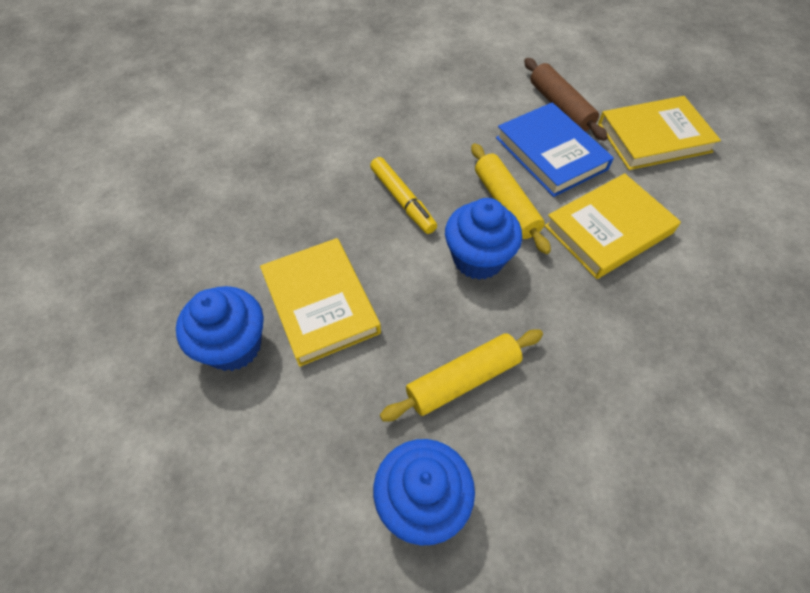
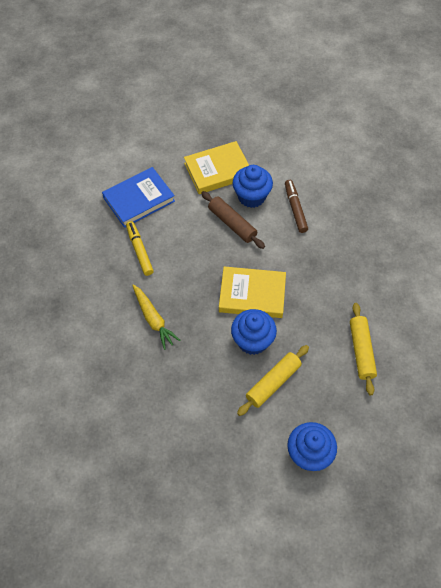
brown marker: 0 -> 1
yellow book: 3 -> 2
yellow carrot: 0 -> 1

